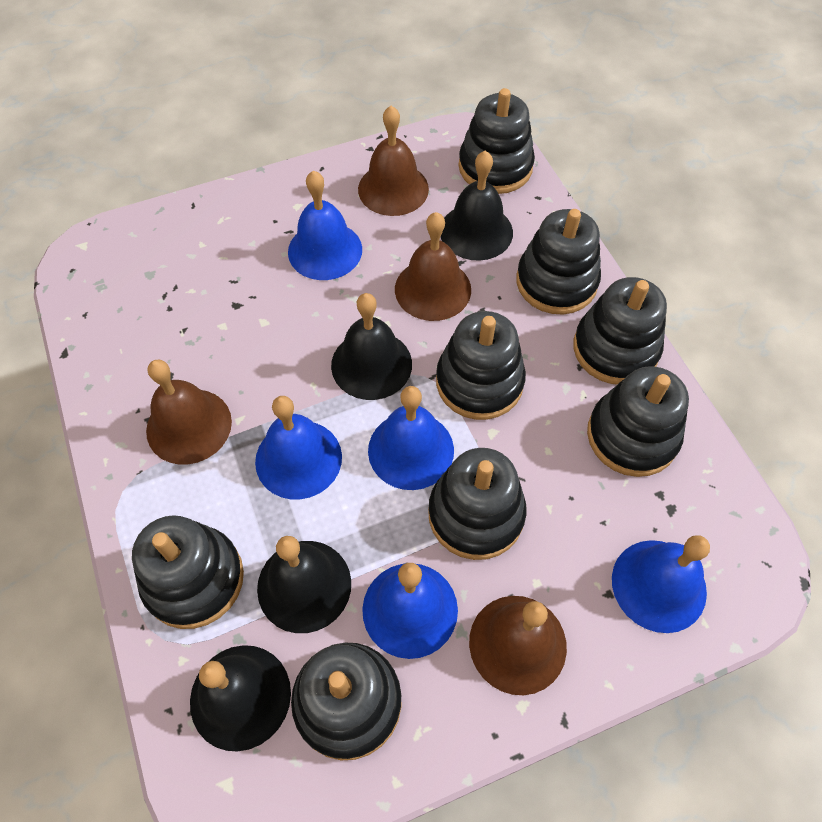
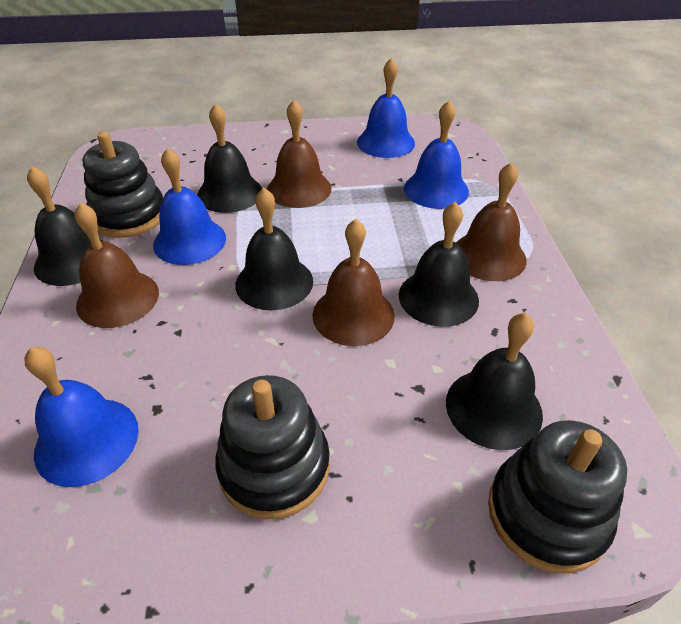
black bell: 4 -> 5
black stacking toy: 8 -> 3
blue bell: 5 -> 4

